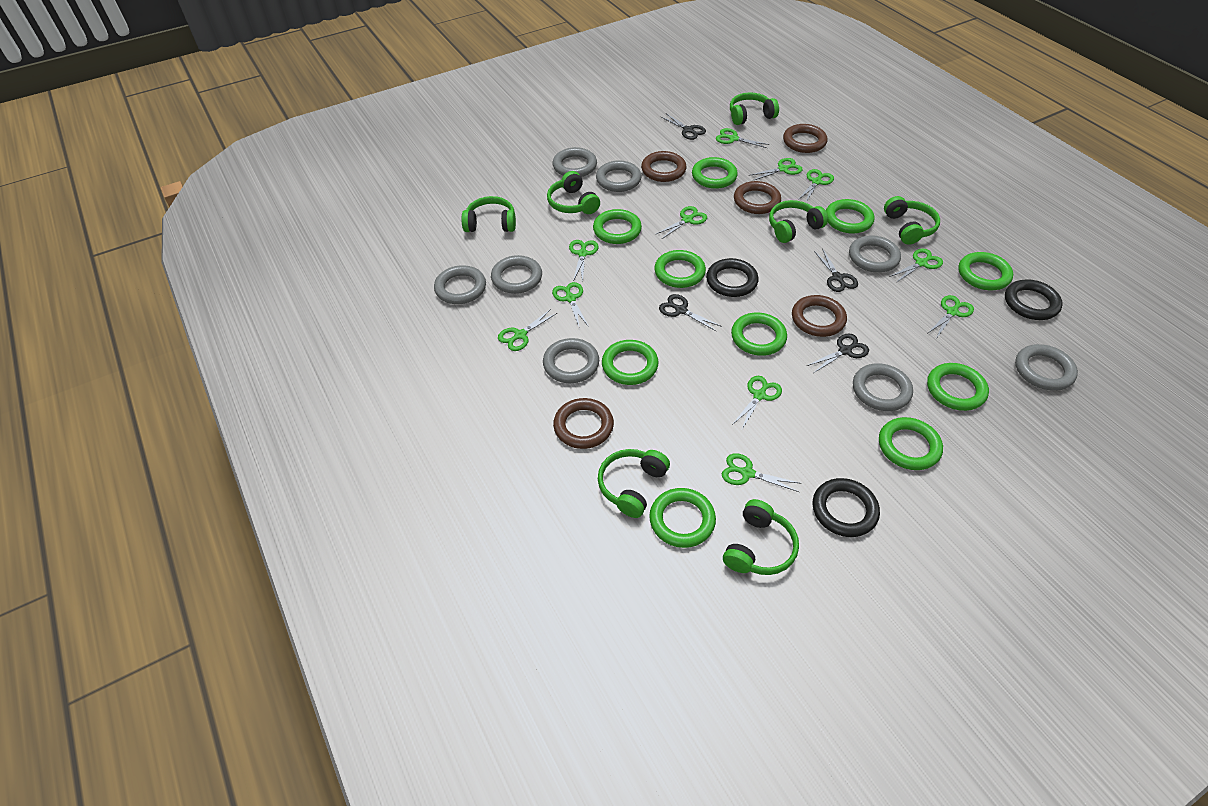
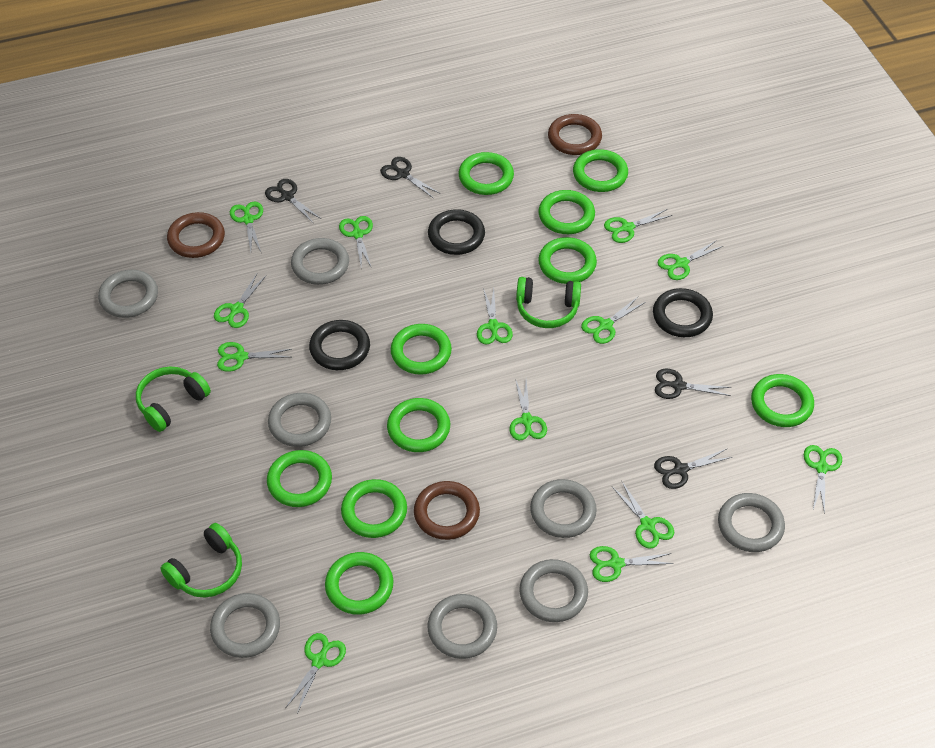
brown ring: 5 -> 3
green headphones: 7 -> 3
green scissors: 11 -> 13

